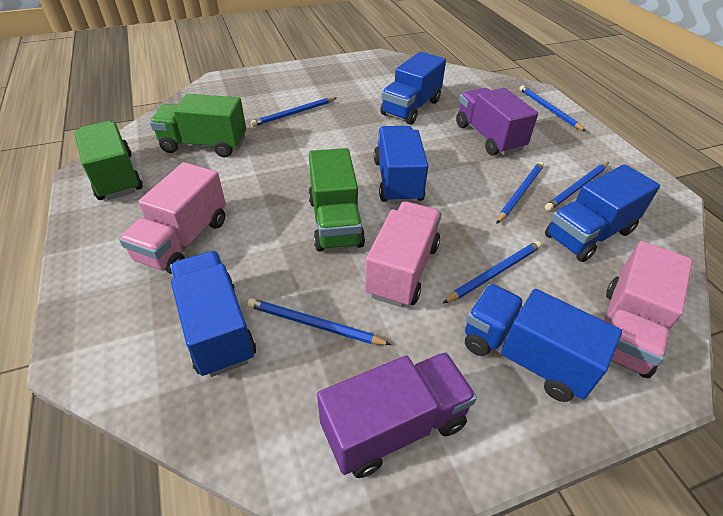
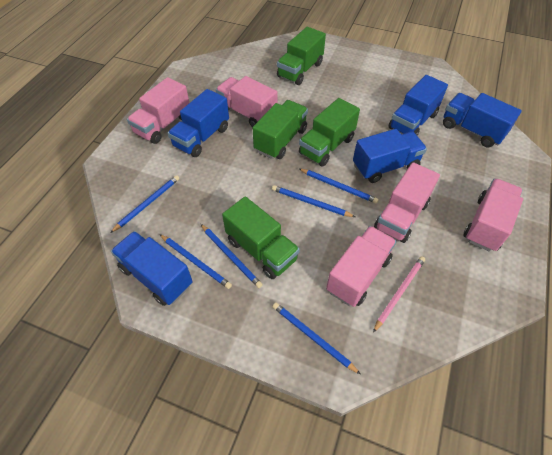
green truck: 3 -> 4
pink pencil: 0 -> 1
pink truck: 3 -> 5
purple truck: 2 -> 0

